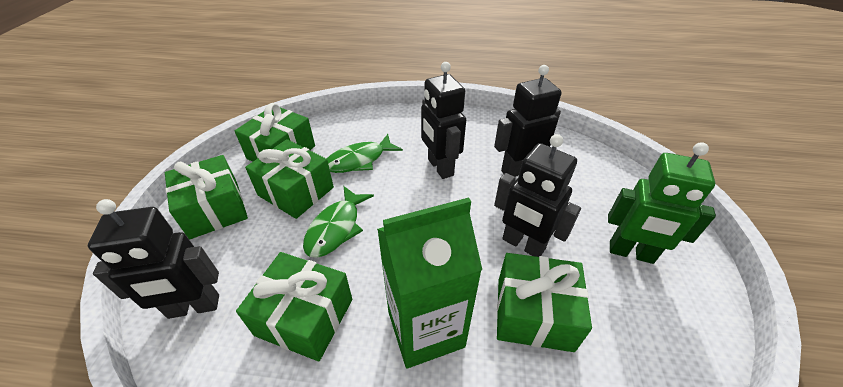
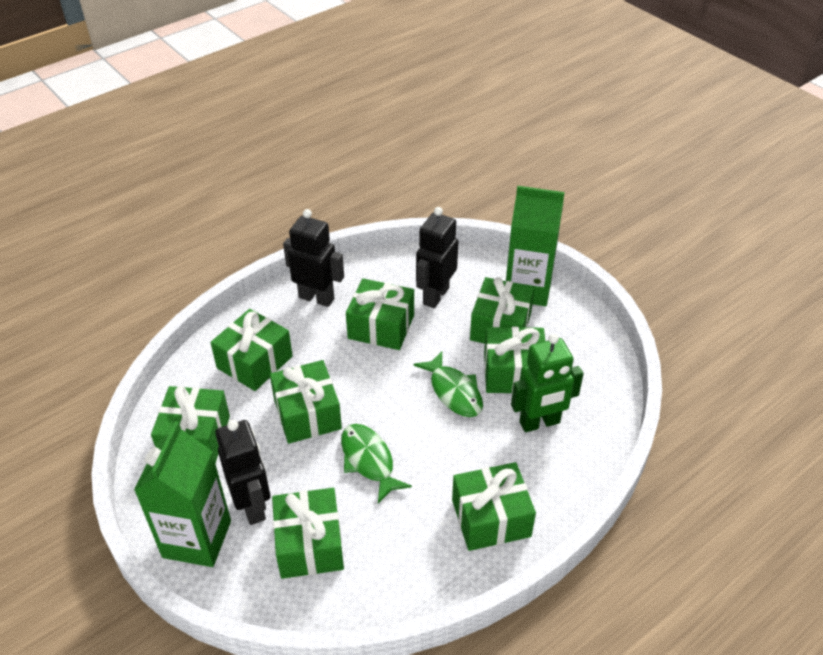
black robot: 4 -> 3
green carton: 1 -> 2
green gift: 5 -> 8

